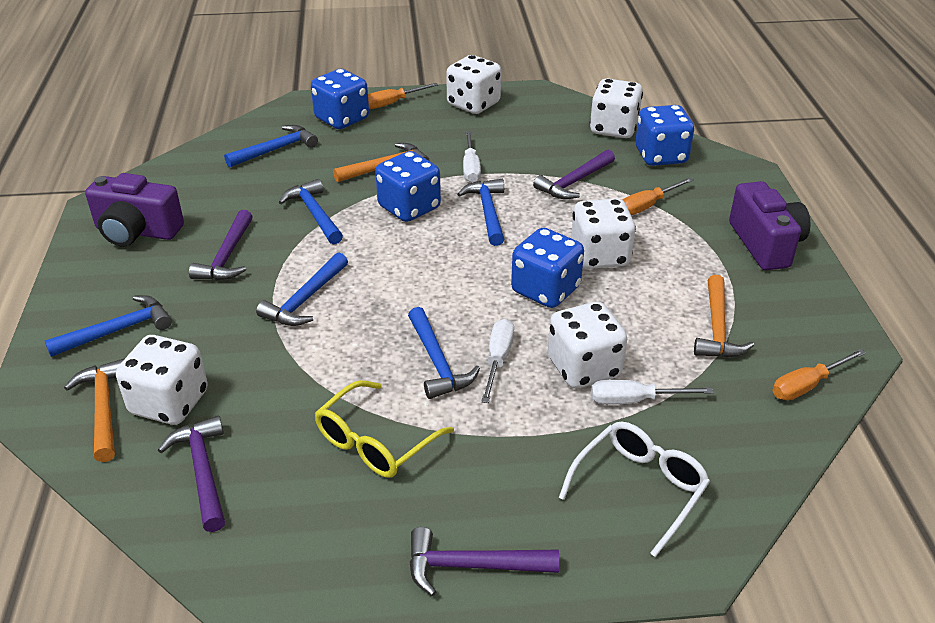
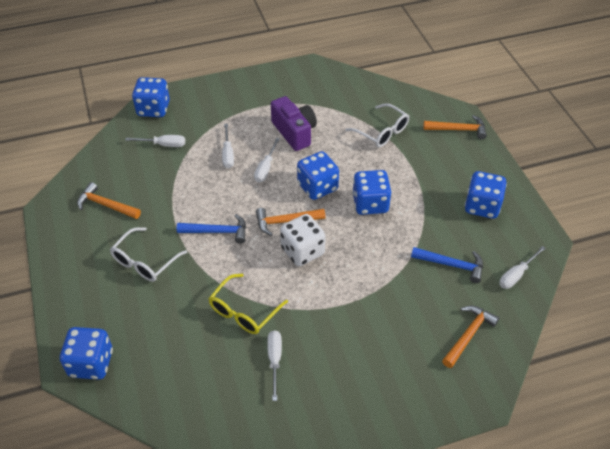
blue dice: 4 -> 5
blue hammer: 6 -> 2
orange hammer: 3 -> 4
orange screwdriver: 3 -> 0
purple camera: 2 -> 1
purple hammer: 4 -> 0
white dice: 5 -> 1
white glasses: 1 -> 2
white screwdriver: 3 -> 5

